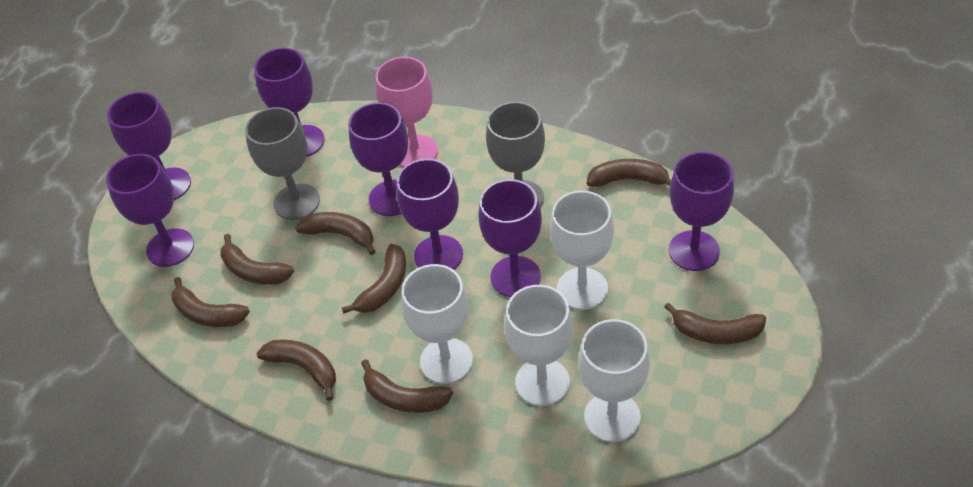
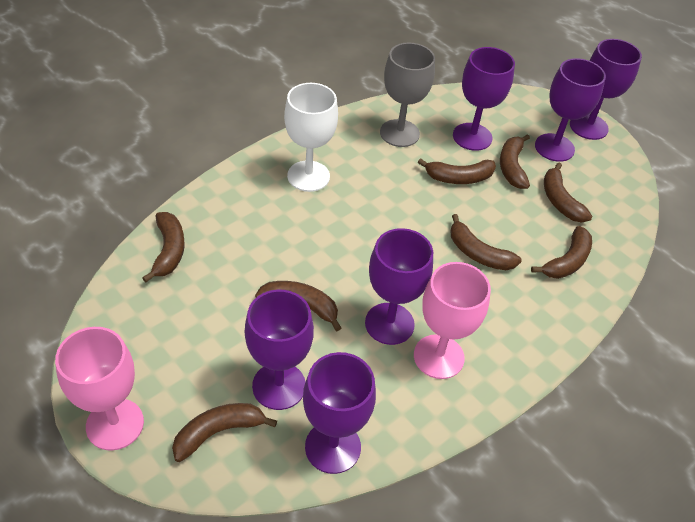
grey goblet: 2 -> 1
pink goblet: 1 -> 2
purple goblet: 7 -> 6
white goblet: 4 -> 1

